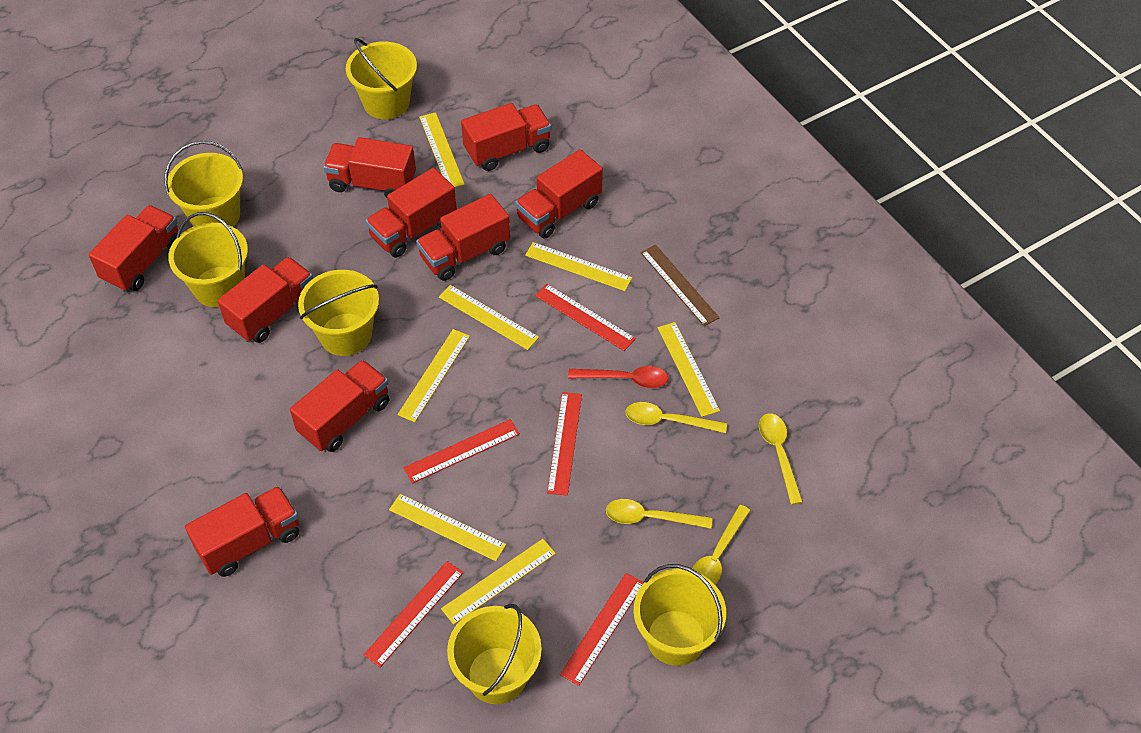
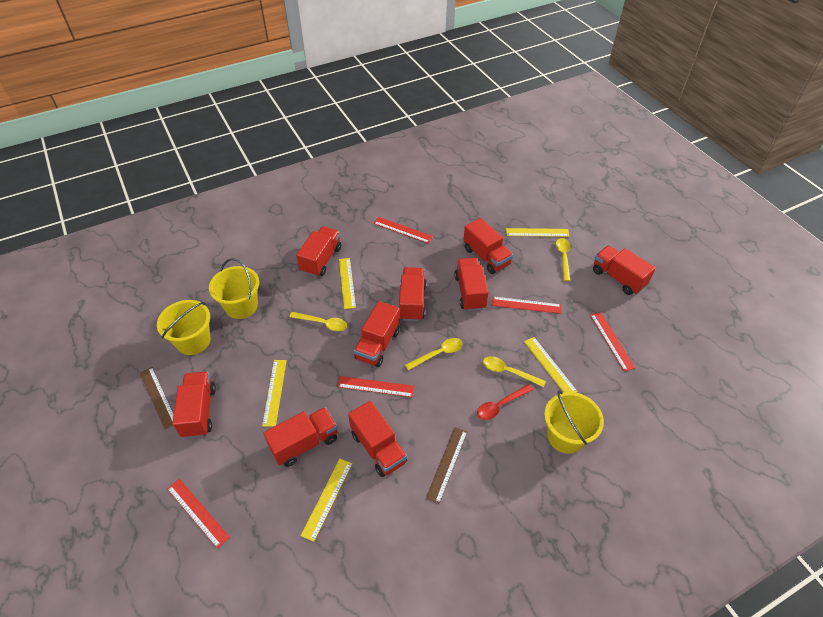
brown ruler: 1 -> 2
yellow bucket: 6 -> 3
yellow ruler: 7 -> 5

